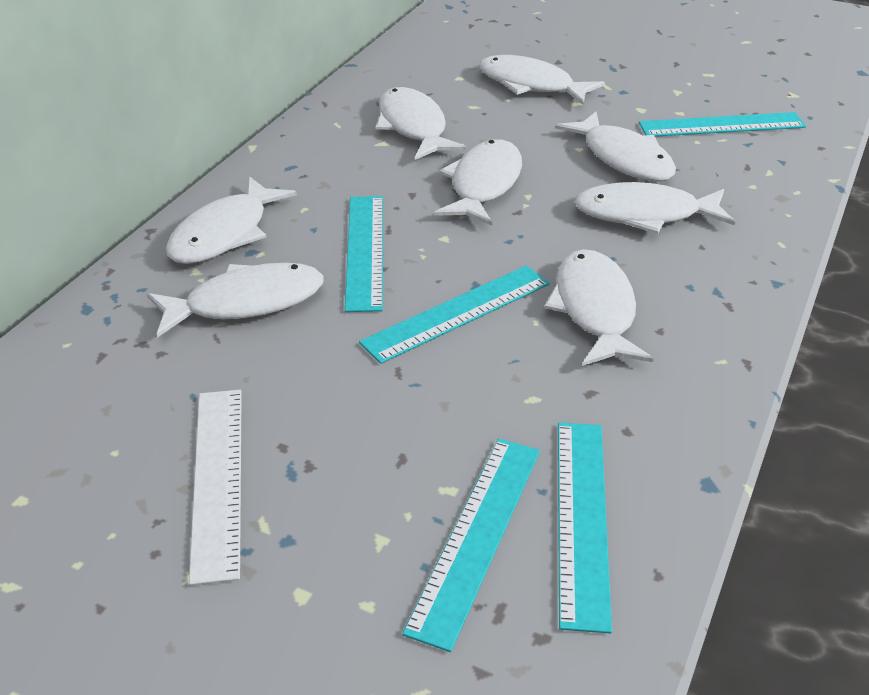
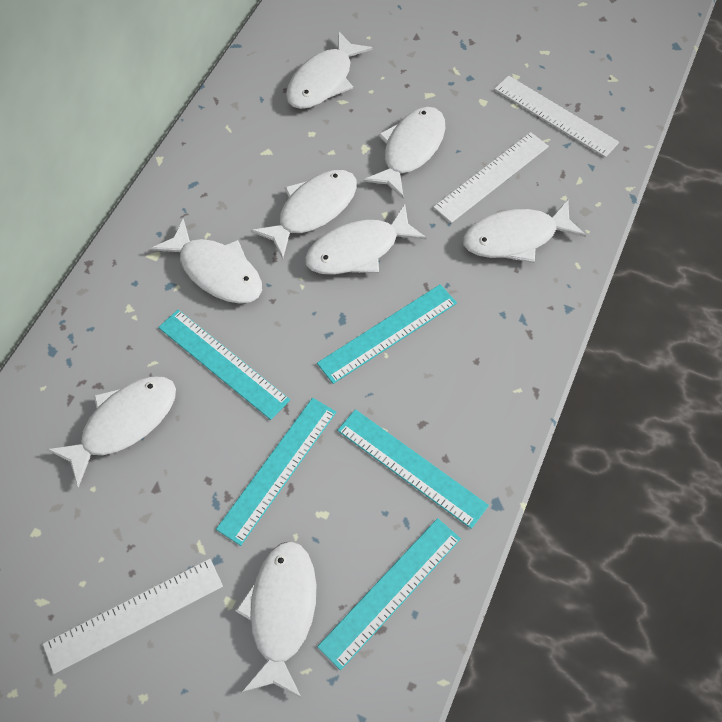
white ruler: 1 -> 3

